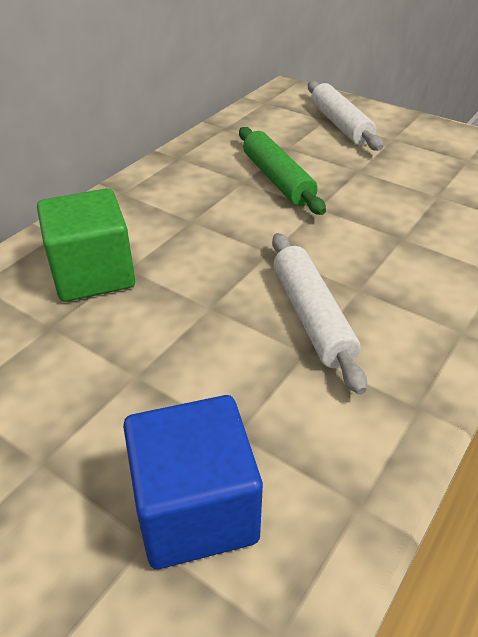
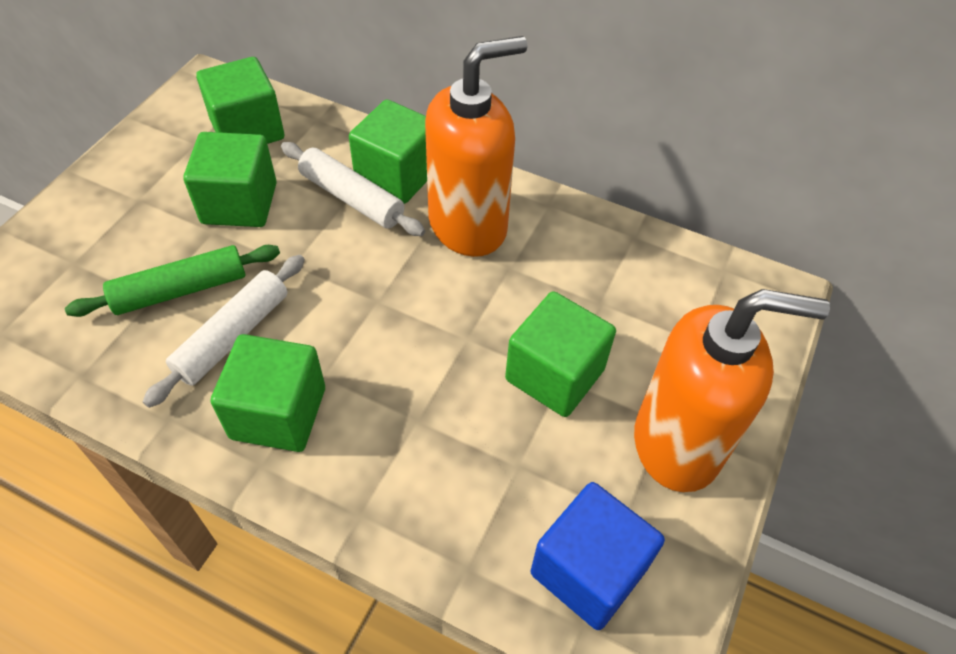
green cube: 1 -> 5
orange soap dispenser: 0 -> 2

